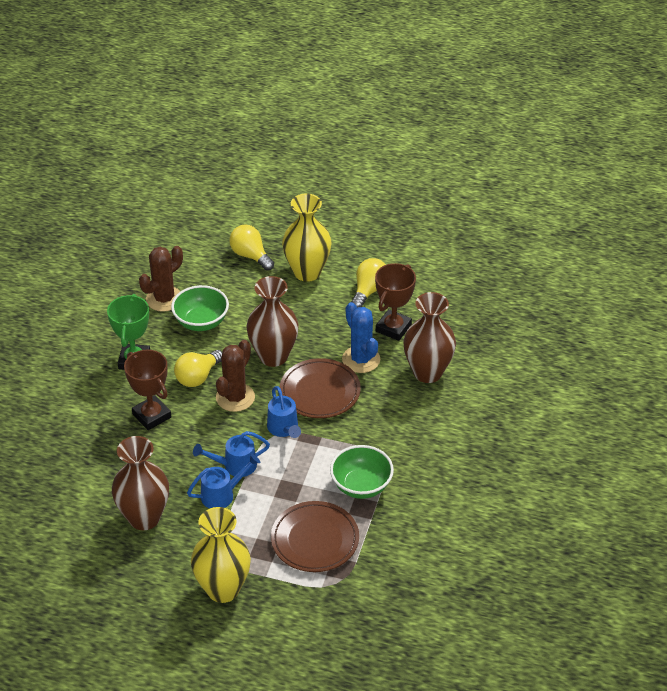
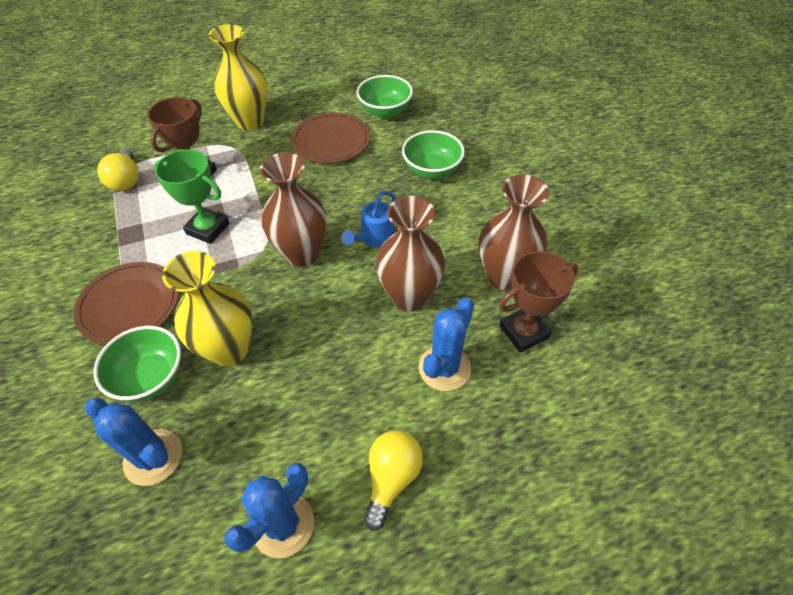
blue cactus: 1 -> 3
blue watering can: 3 -> 1
brown cactus: 2 -> 0
green bowl: 2 -> 3
yellow light bulb: 3 -> 2

